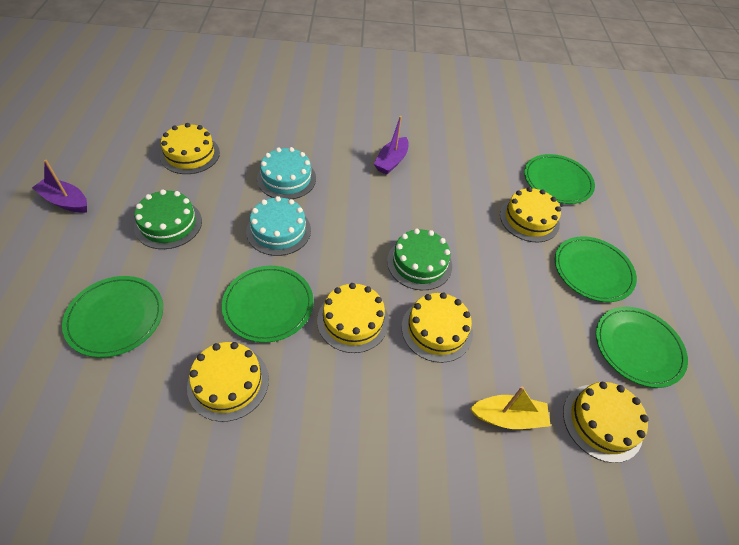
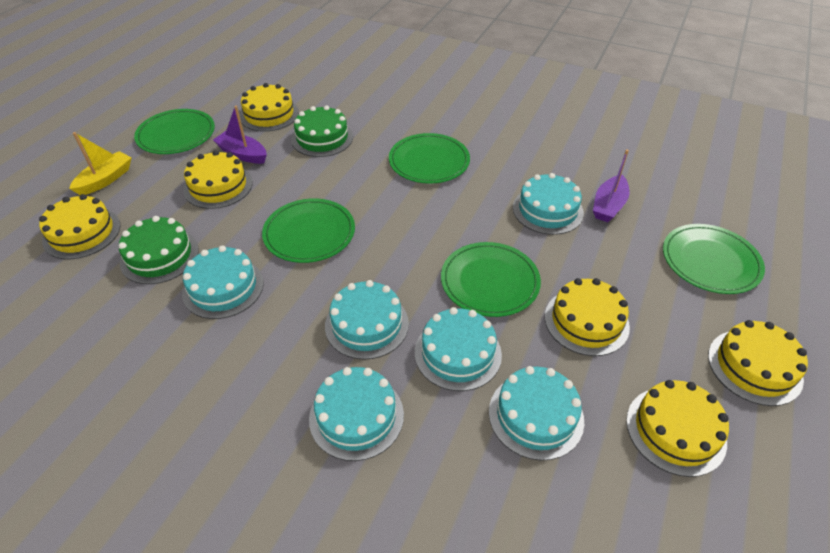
turquoise cake: 2 -> 6

